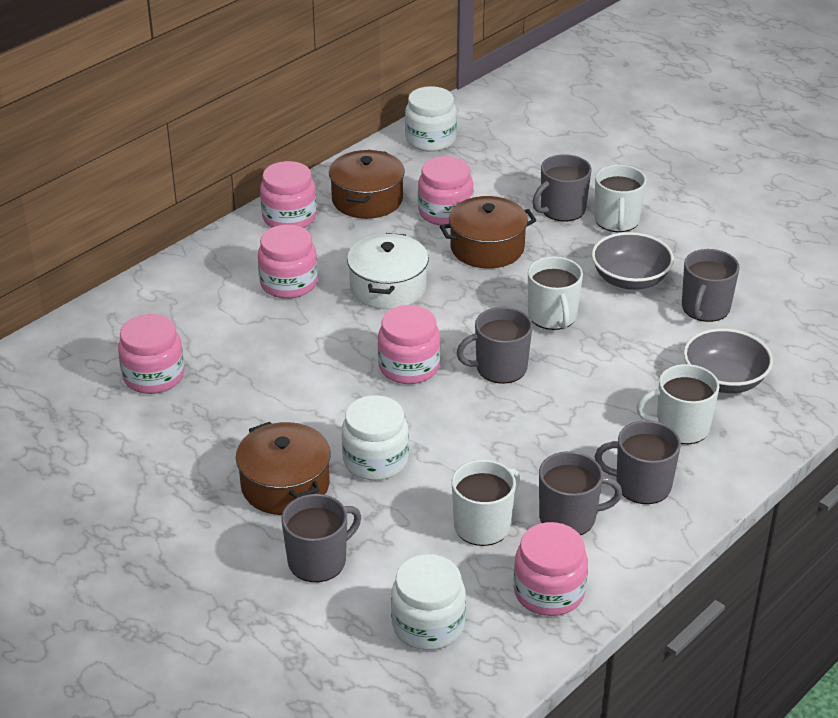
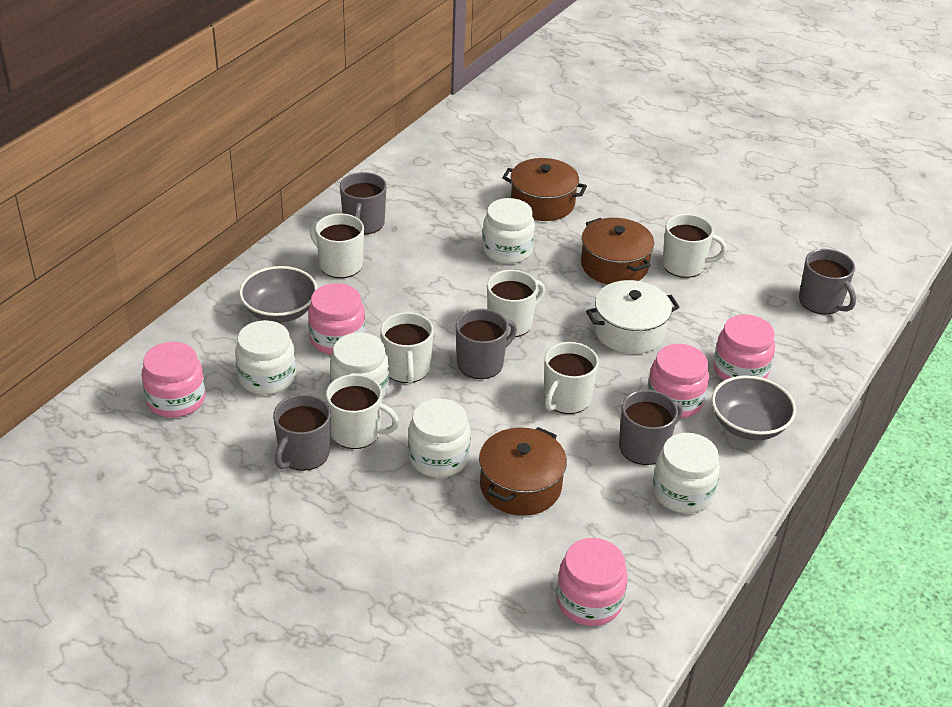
grey mug: 6 -> 5
pink jar: 6 -> 5
white jar: 3 -> 5
white mug: 4 -> 6

